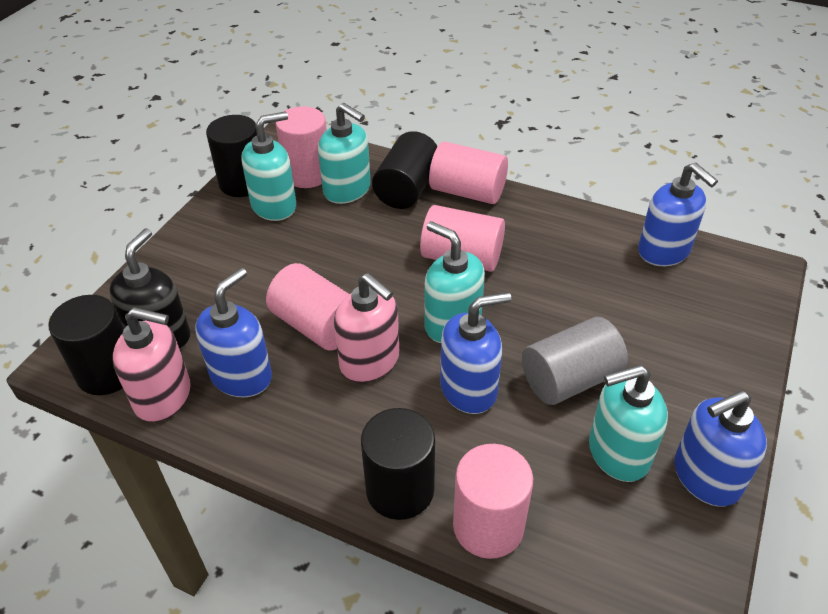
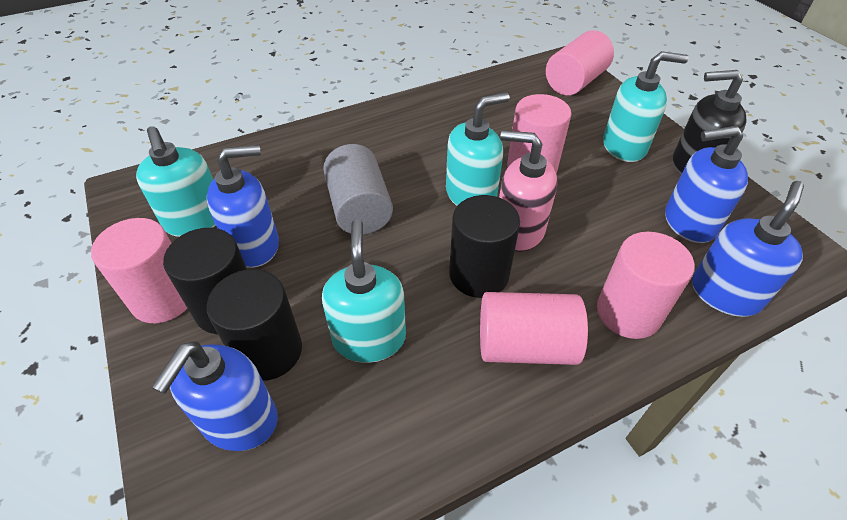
black cylinder: 4 -> 3
pink soap dispenser: 2 -> 1

